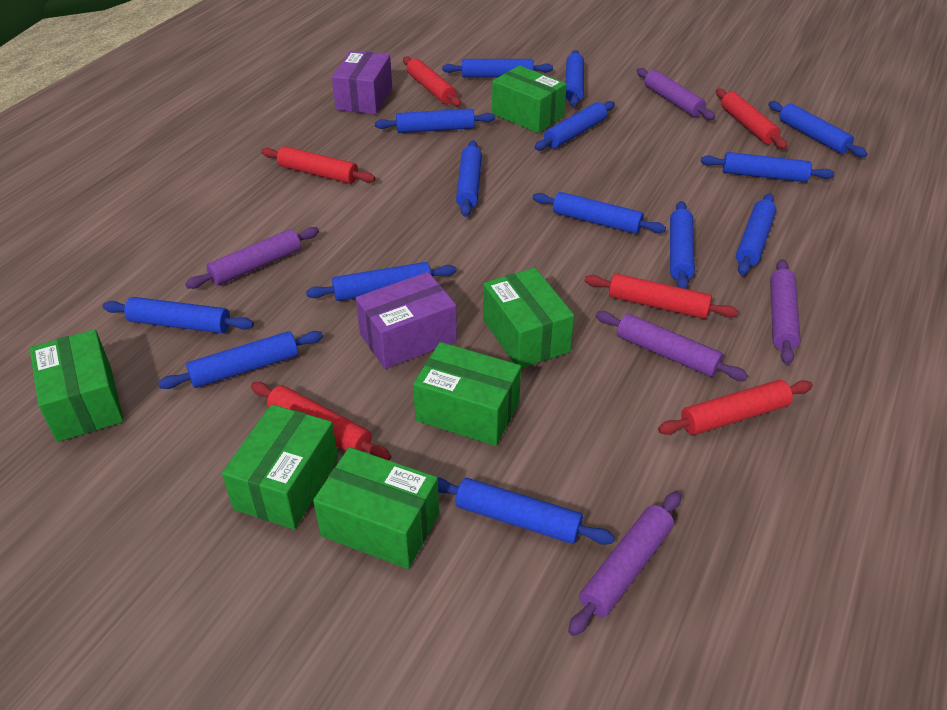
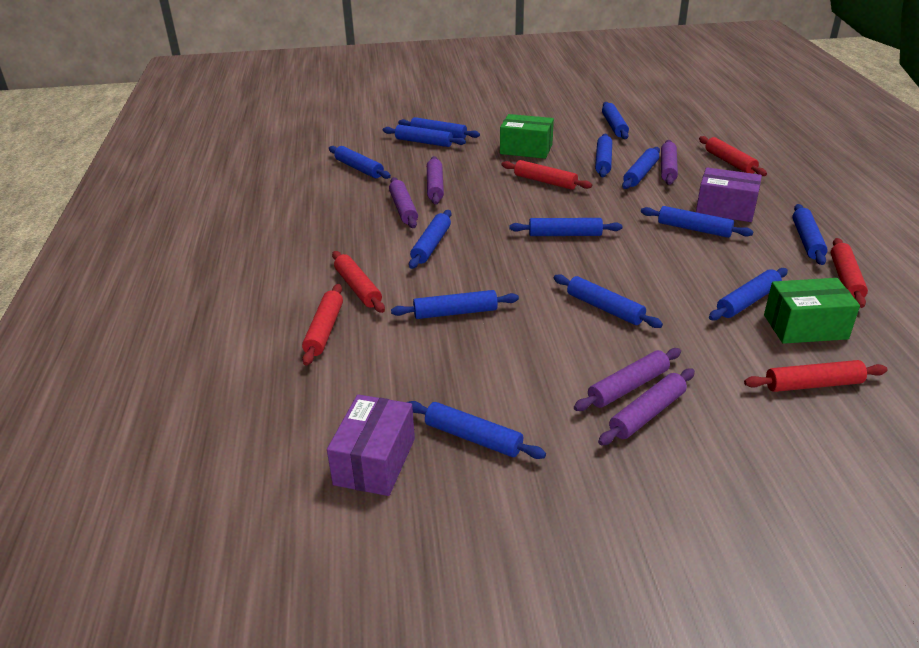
green box: 6 -> 2

